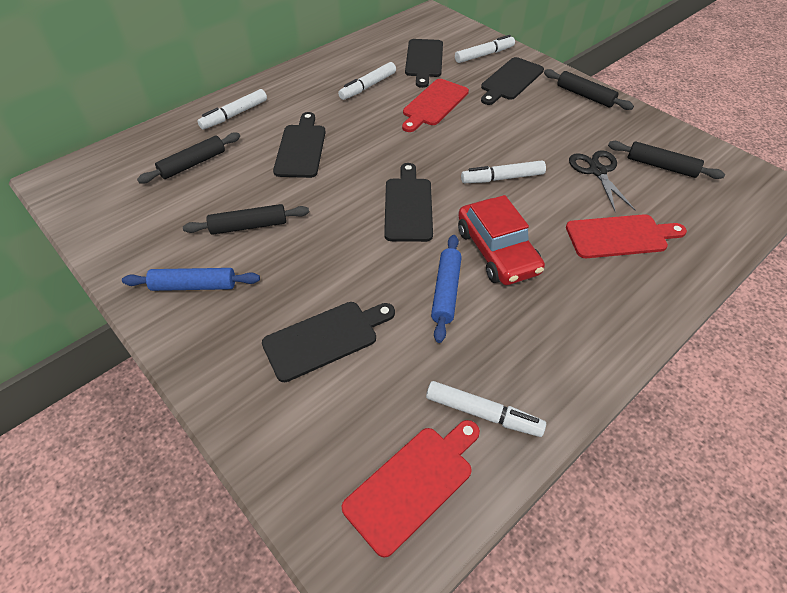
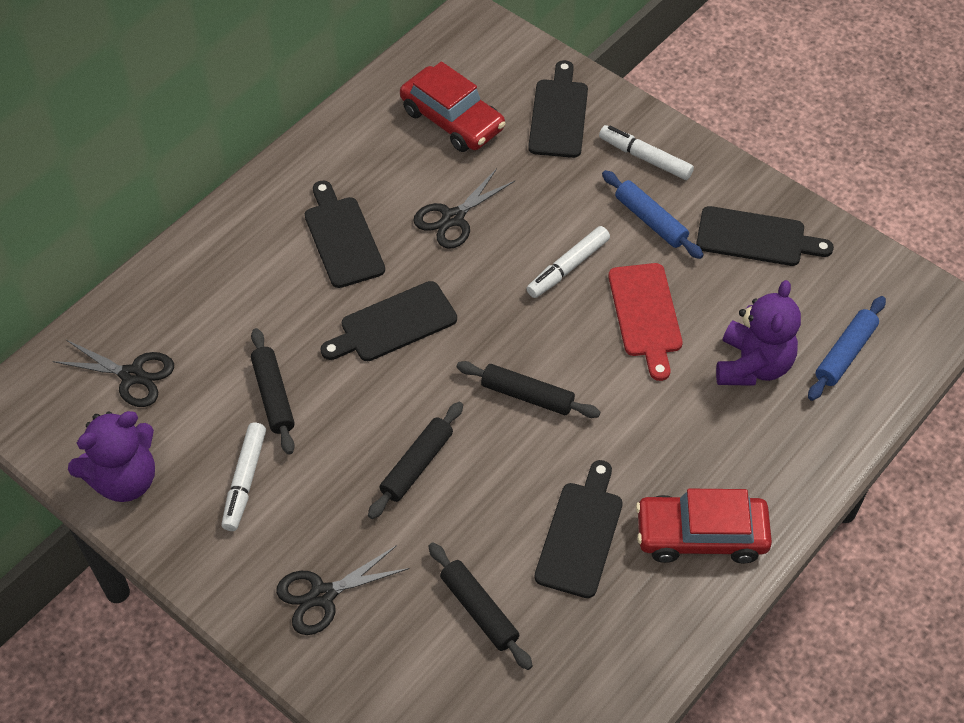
black scissors: 1 -> 3
purple teddy bear: 0 -> 2
red car: 1 -> 2
red cutting board: 3 -> 1
white marker: 5 -> 3

